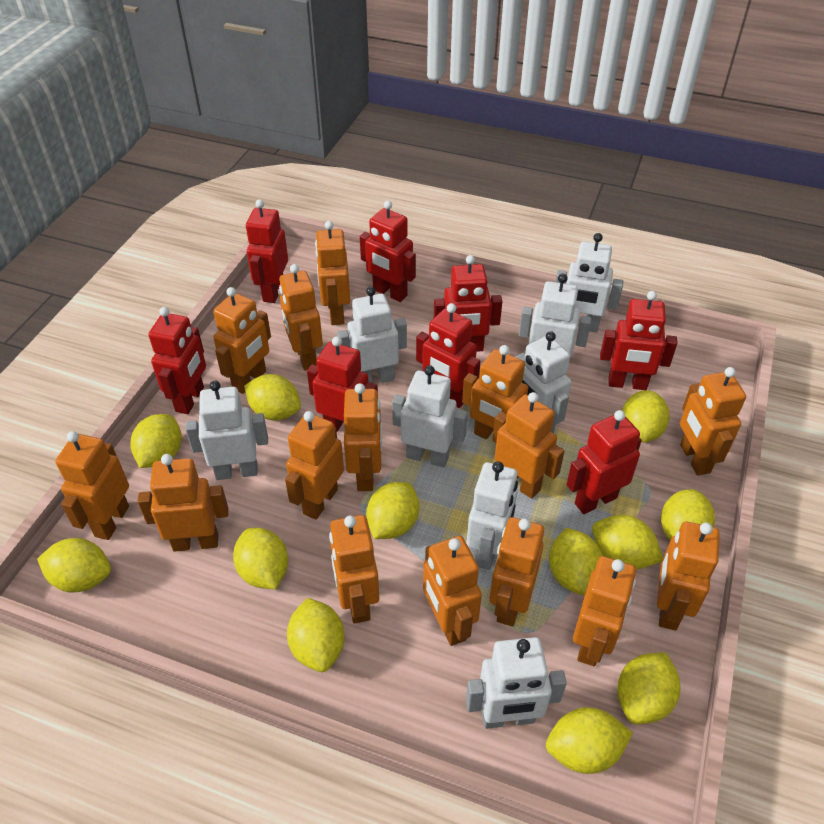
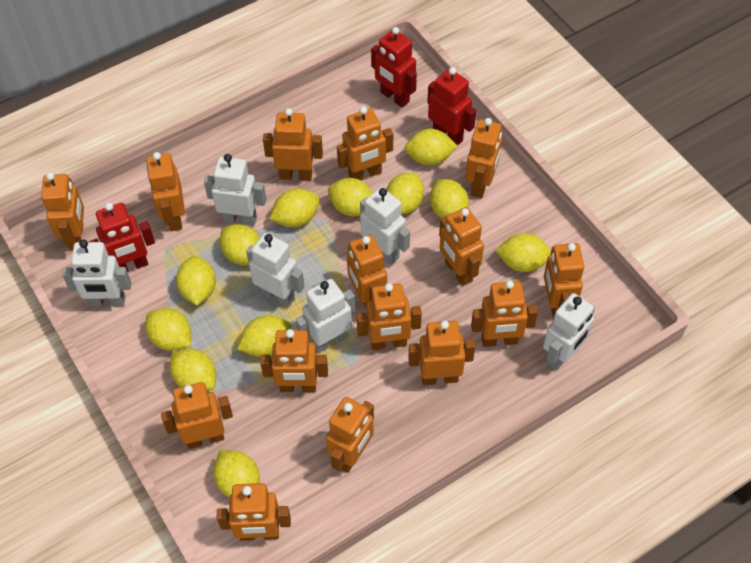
red robot: 8 -> 3
white robot: 8 -> 6

